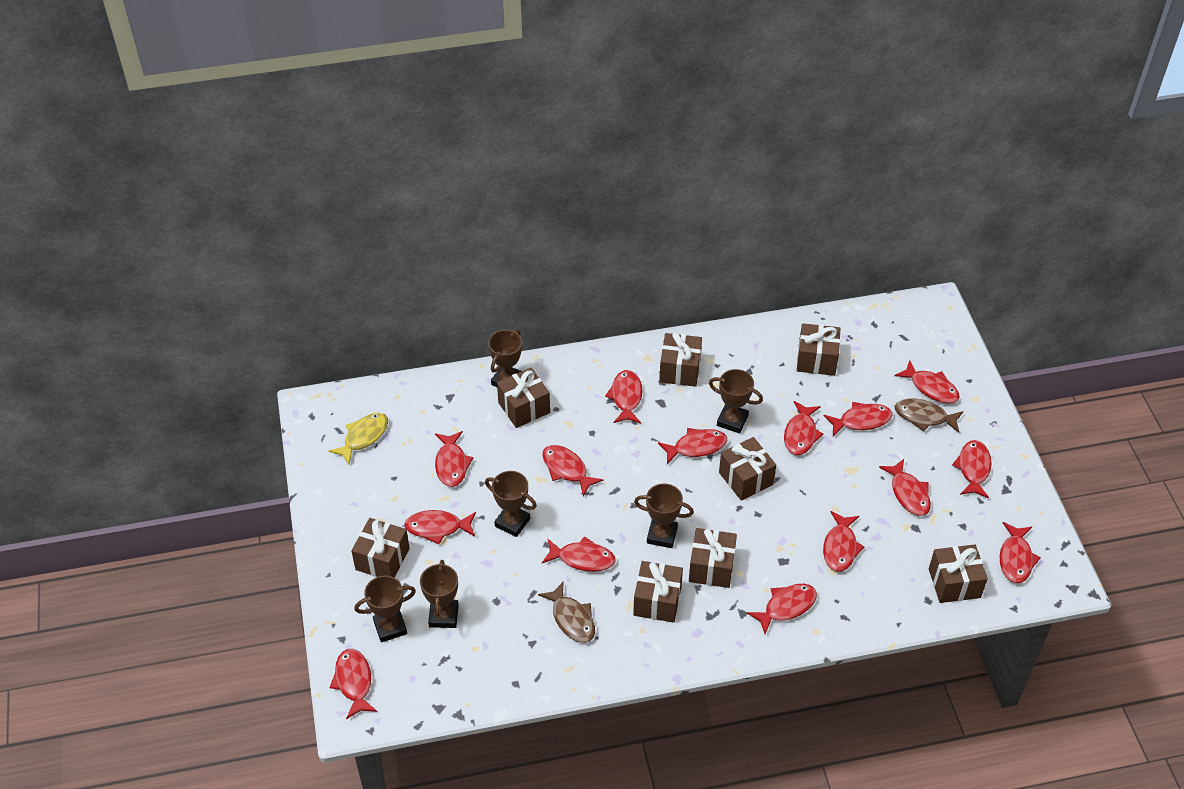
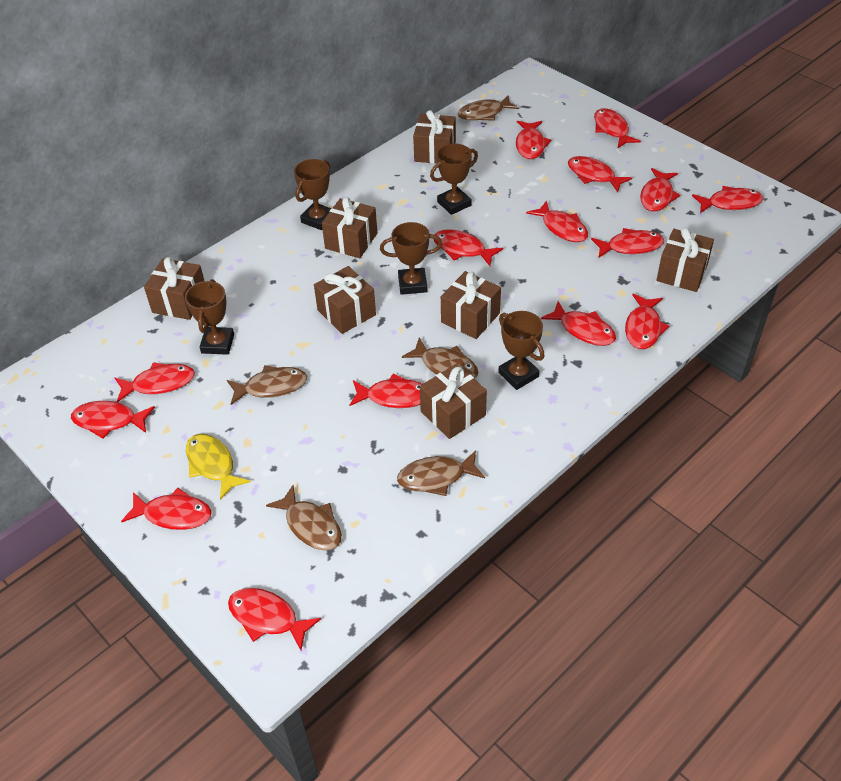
brown fish: 2 -> 5
brown gift: 8 -> 7
brown trophy: 6 -> 5

